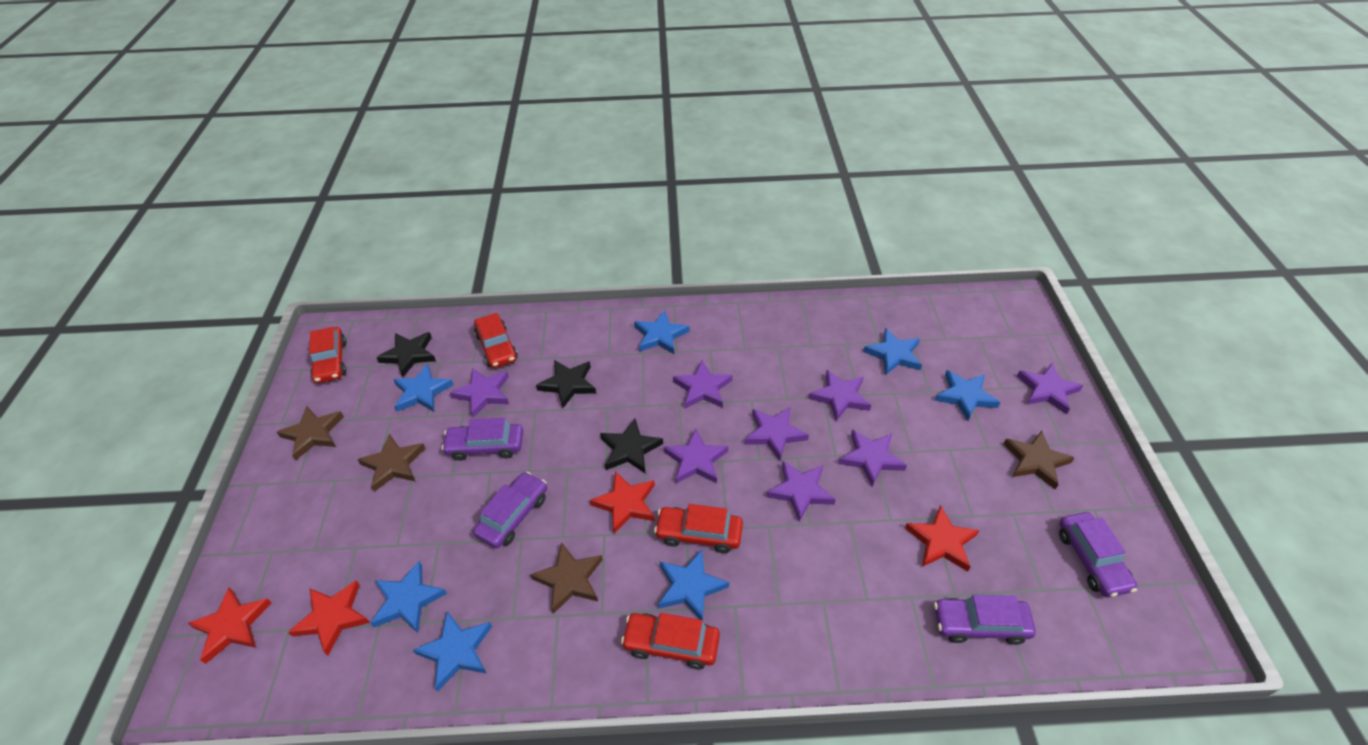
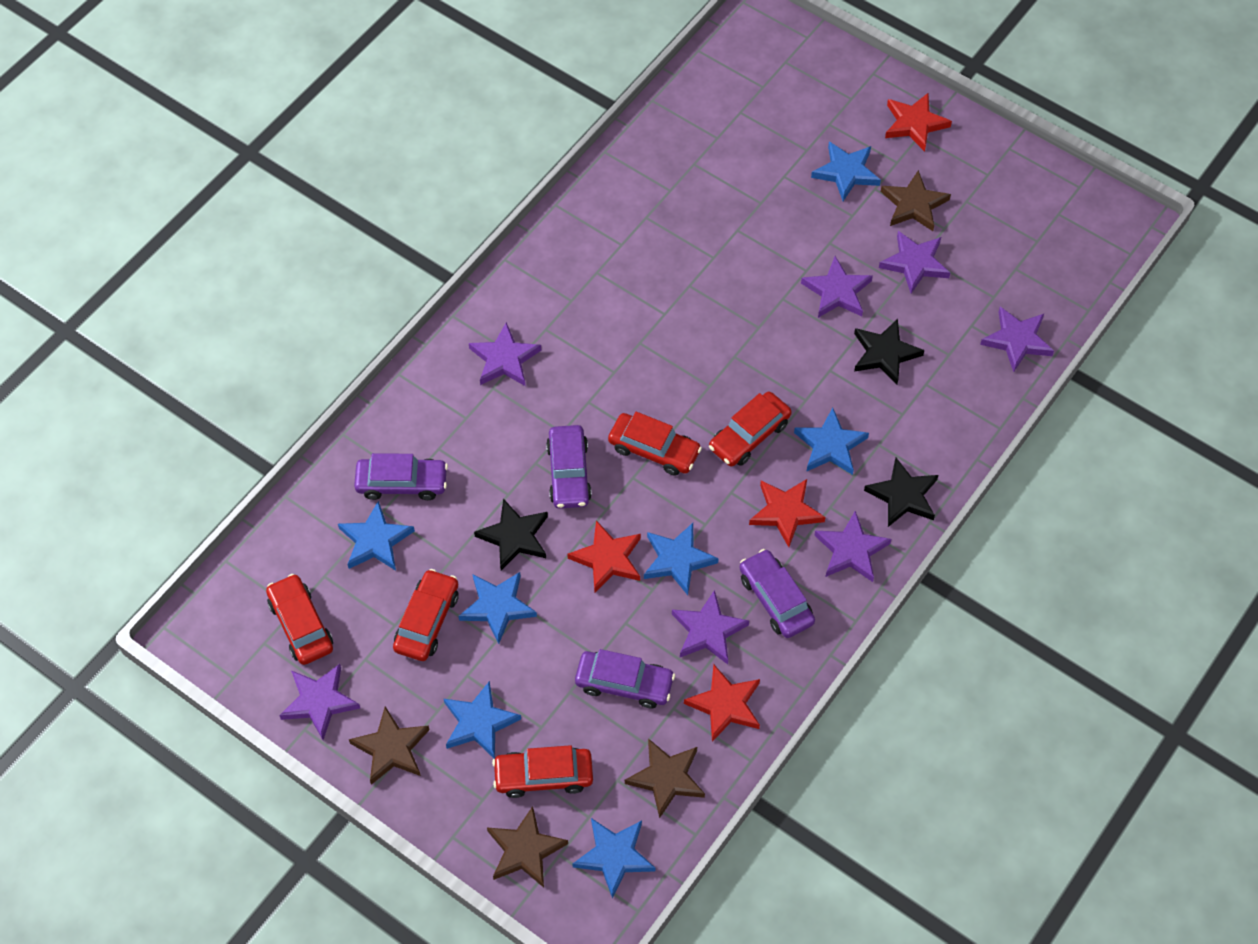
purple star: 8 -> 7
red car: 4 -> 5

